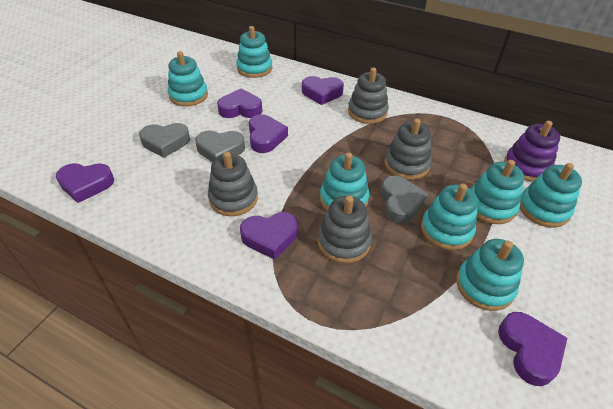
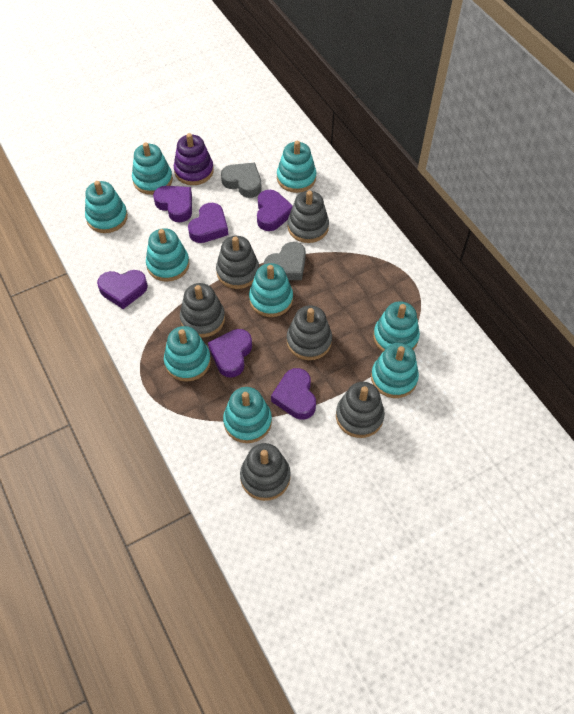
grey heart: 3 -> 2
grey stacking toy: 4 -> 6
turquoise stacking toy: 7 -> 9

